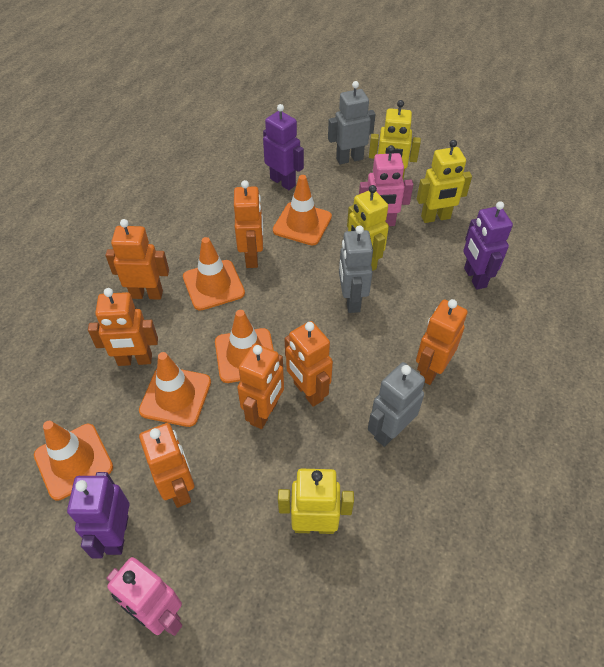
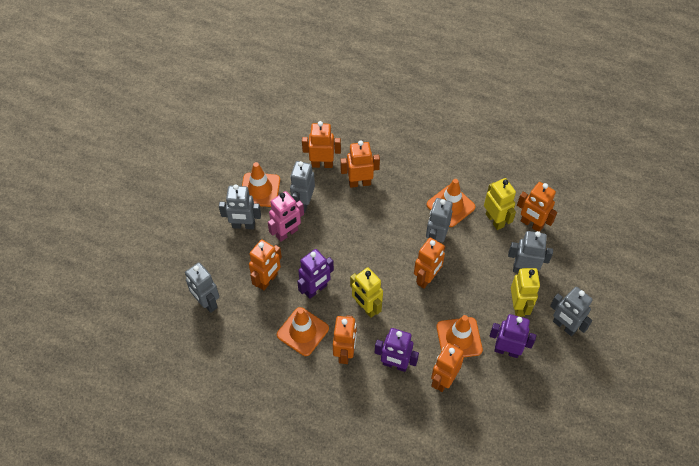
grey robot: 3 -> 6
orange traffic cone: 5 -> 4
pink robot: 2 -> 1
yellow robot: 4 -> 3

